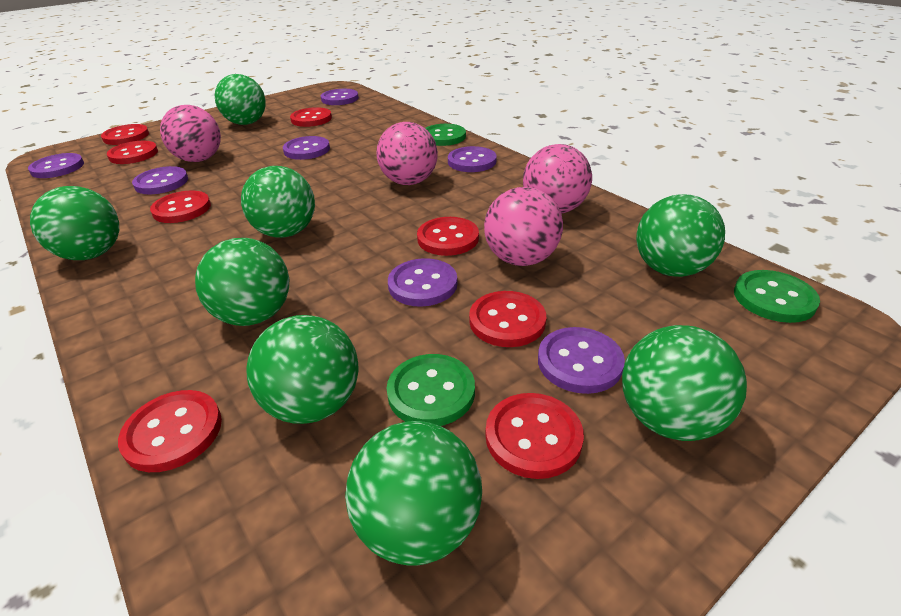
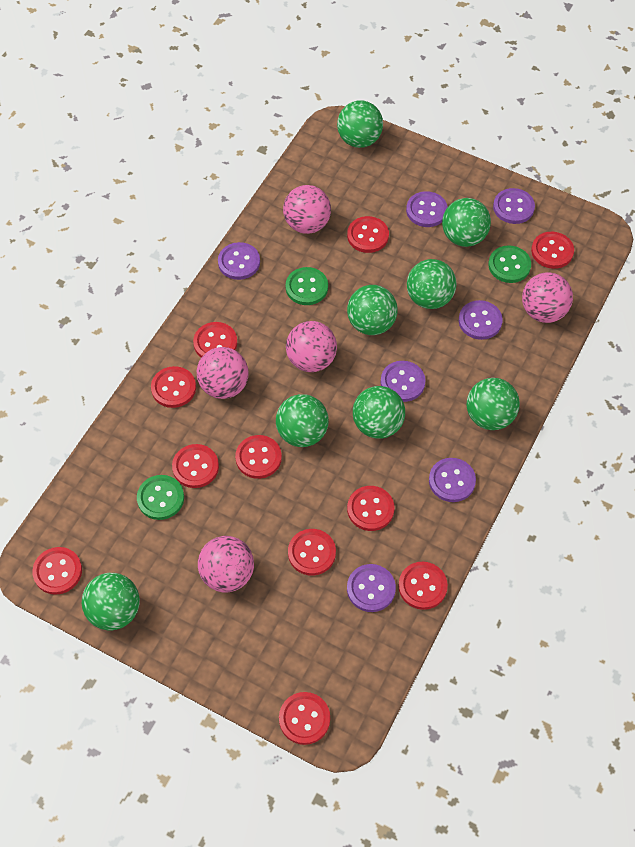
pink ball: 4 -> 5
red button: 8 -> 11

